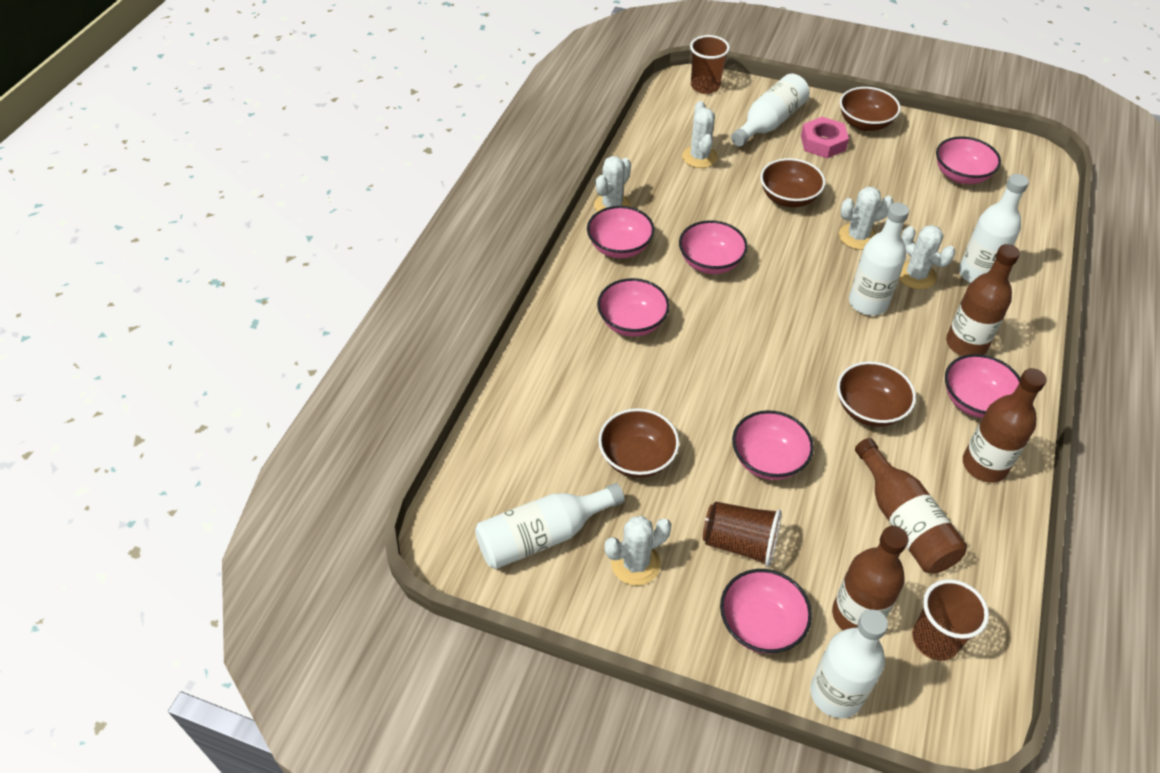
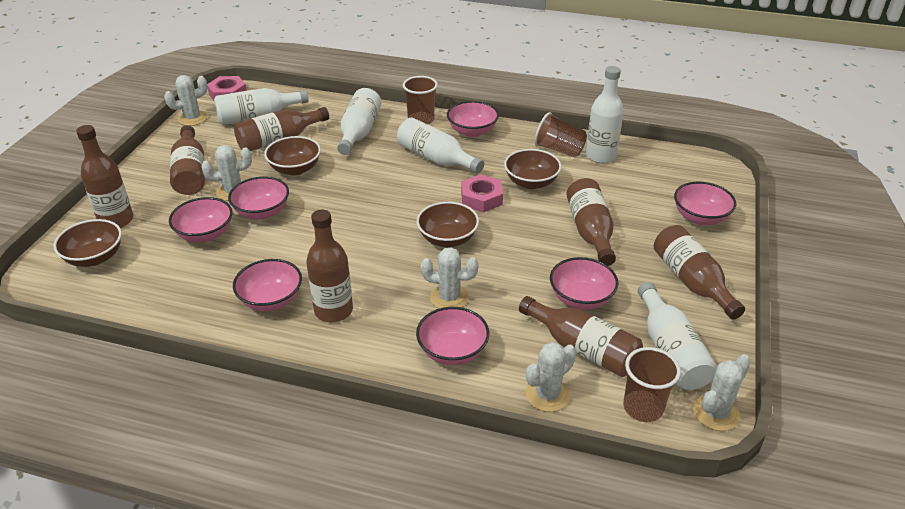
brown bottle: 4 -> 7
pink nut: 1 -> 2

